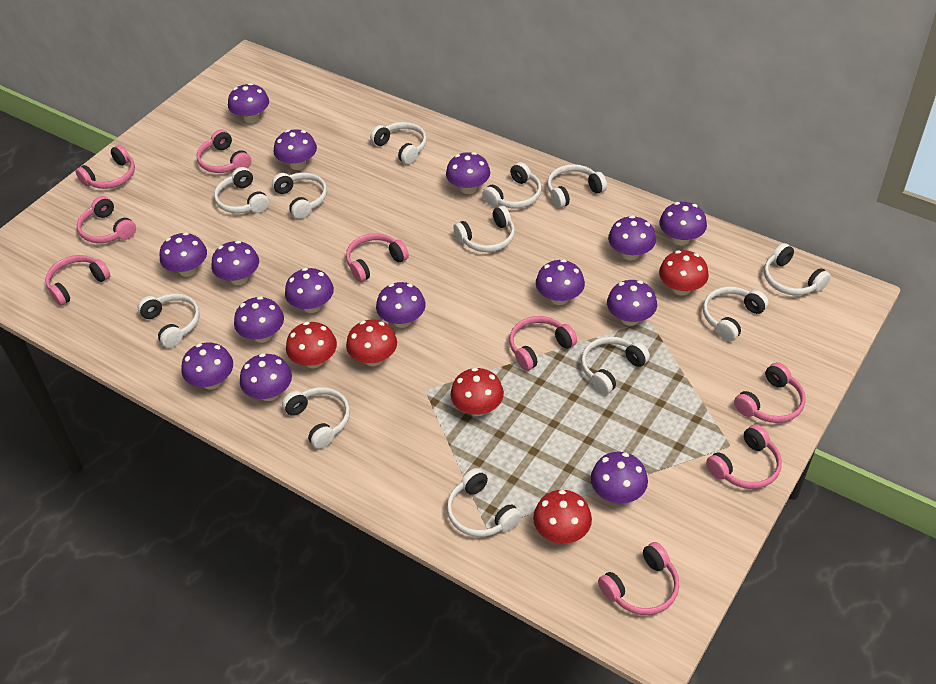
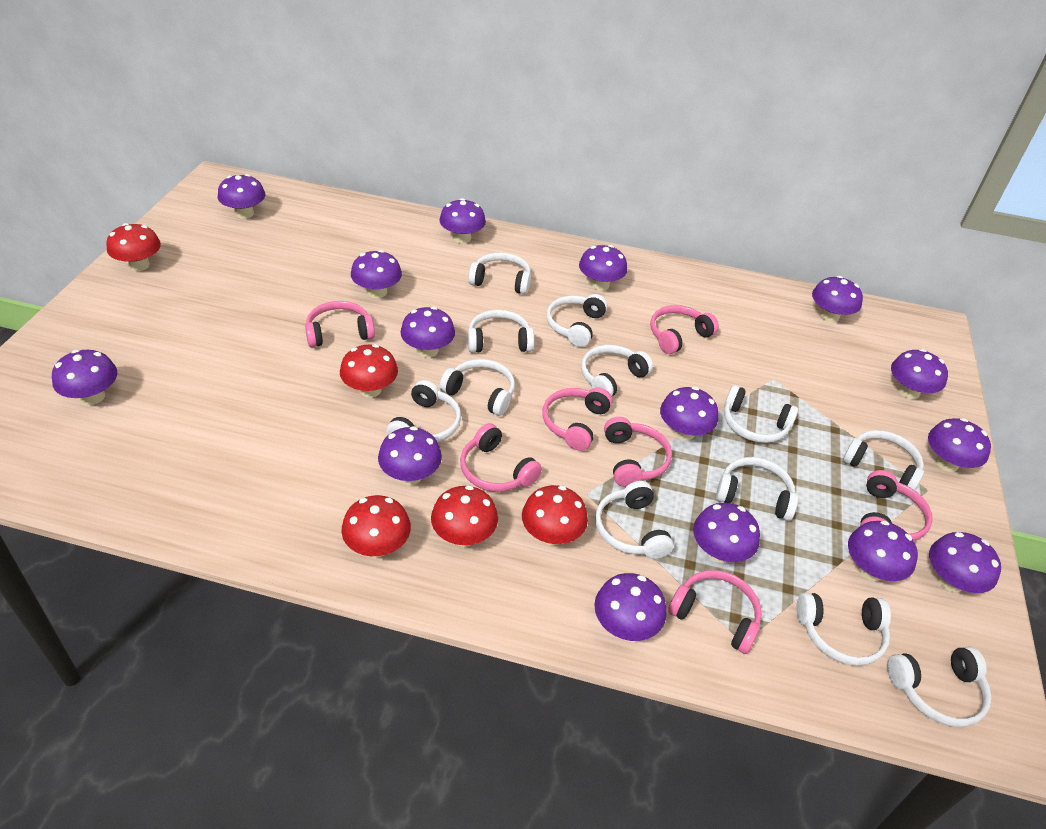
pink headphones: 9 -> 7

